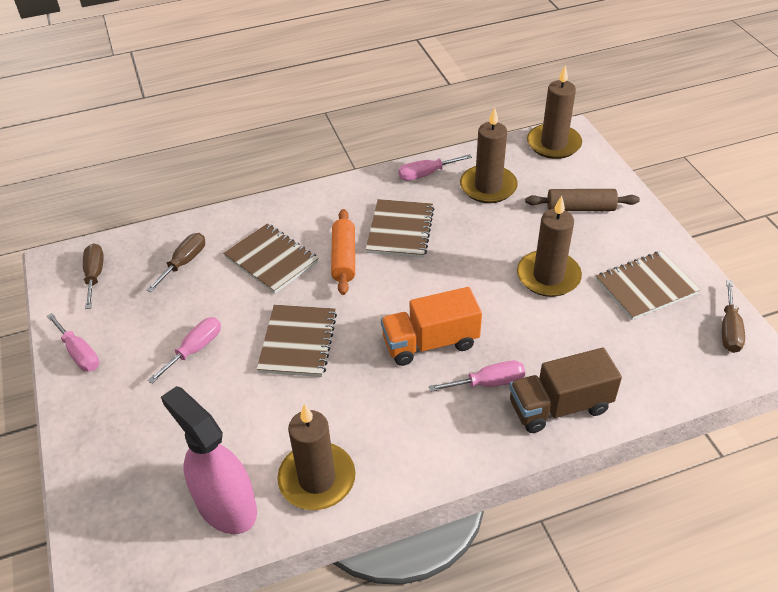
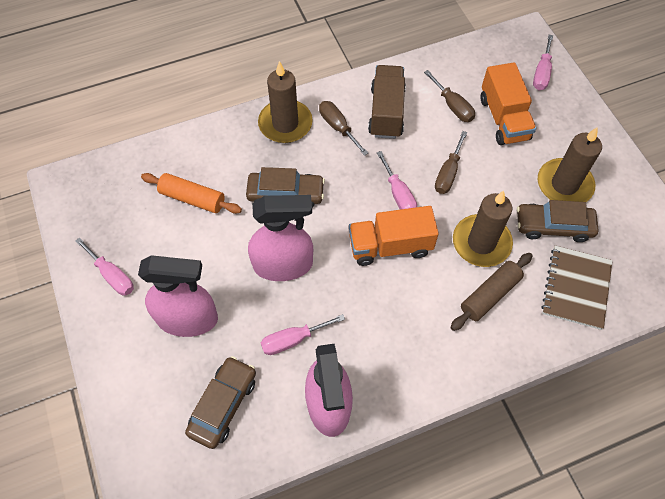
brown candle: 4 -> 3
brown car: 0 -> 3
brown notebook: 4 -> 1
orange truck: 1 -> 2
pink spray bottle: 1 -> 3

